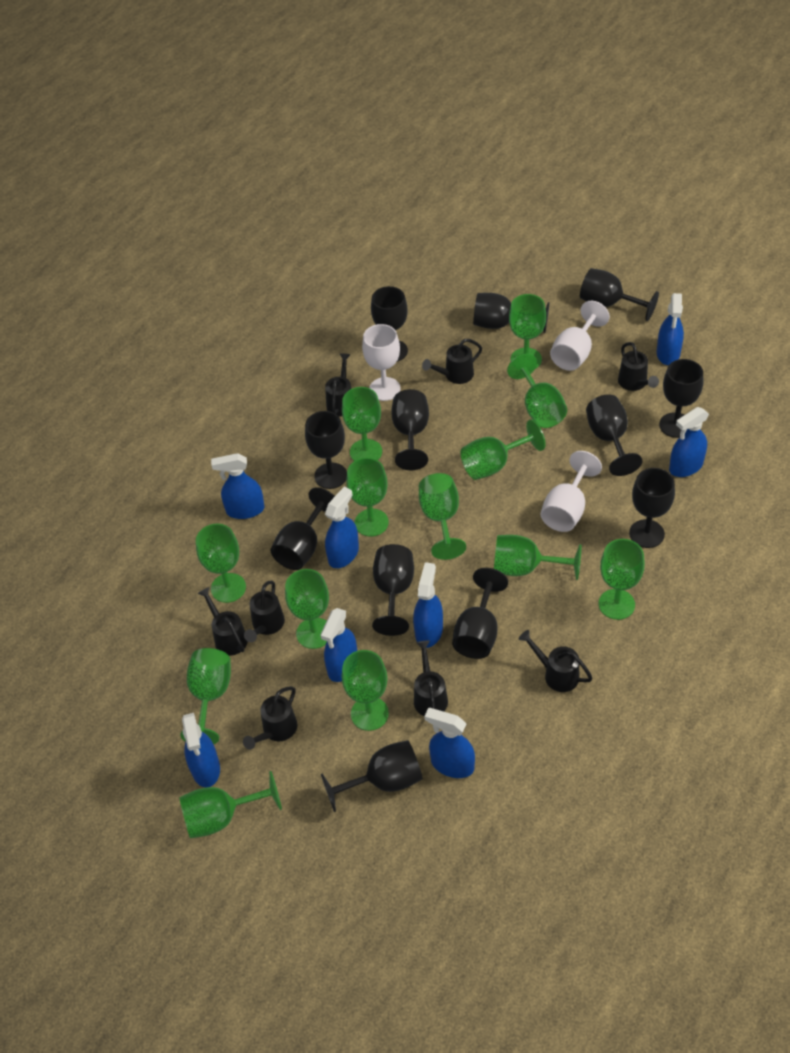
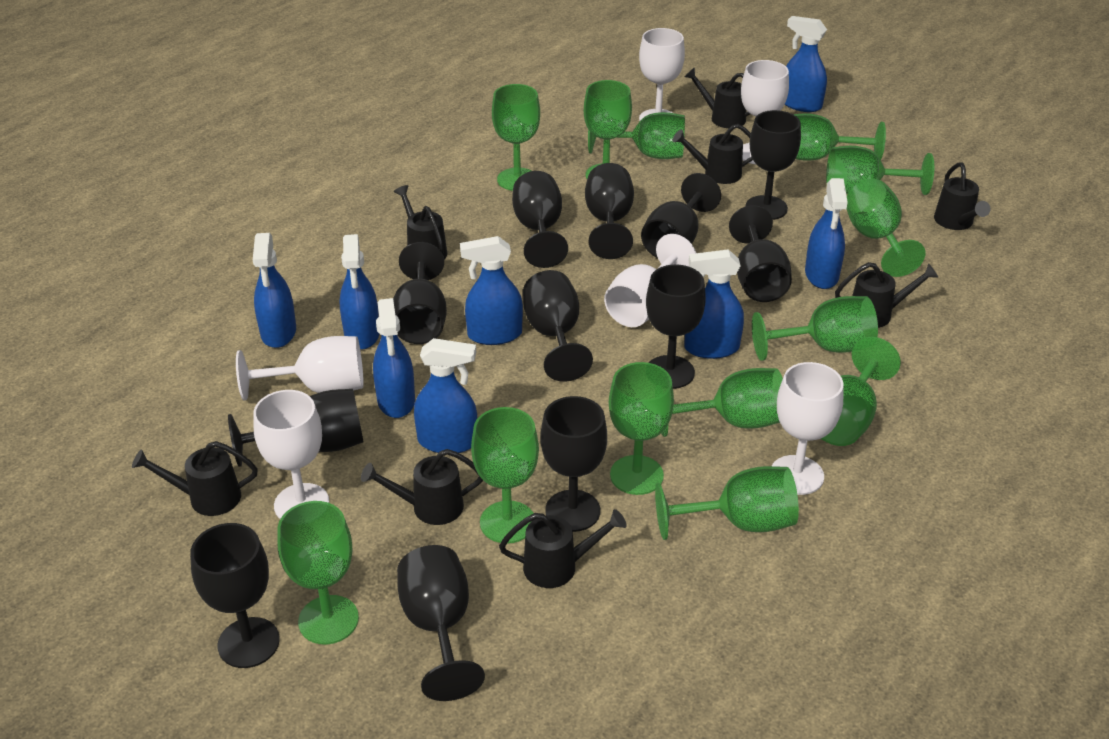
white goblet: 3 -> 6

